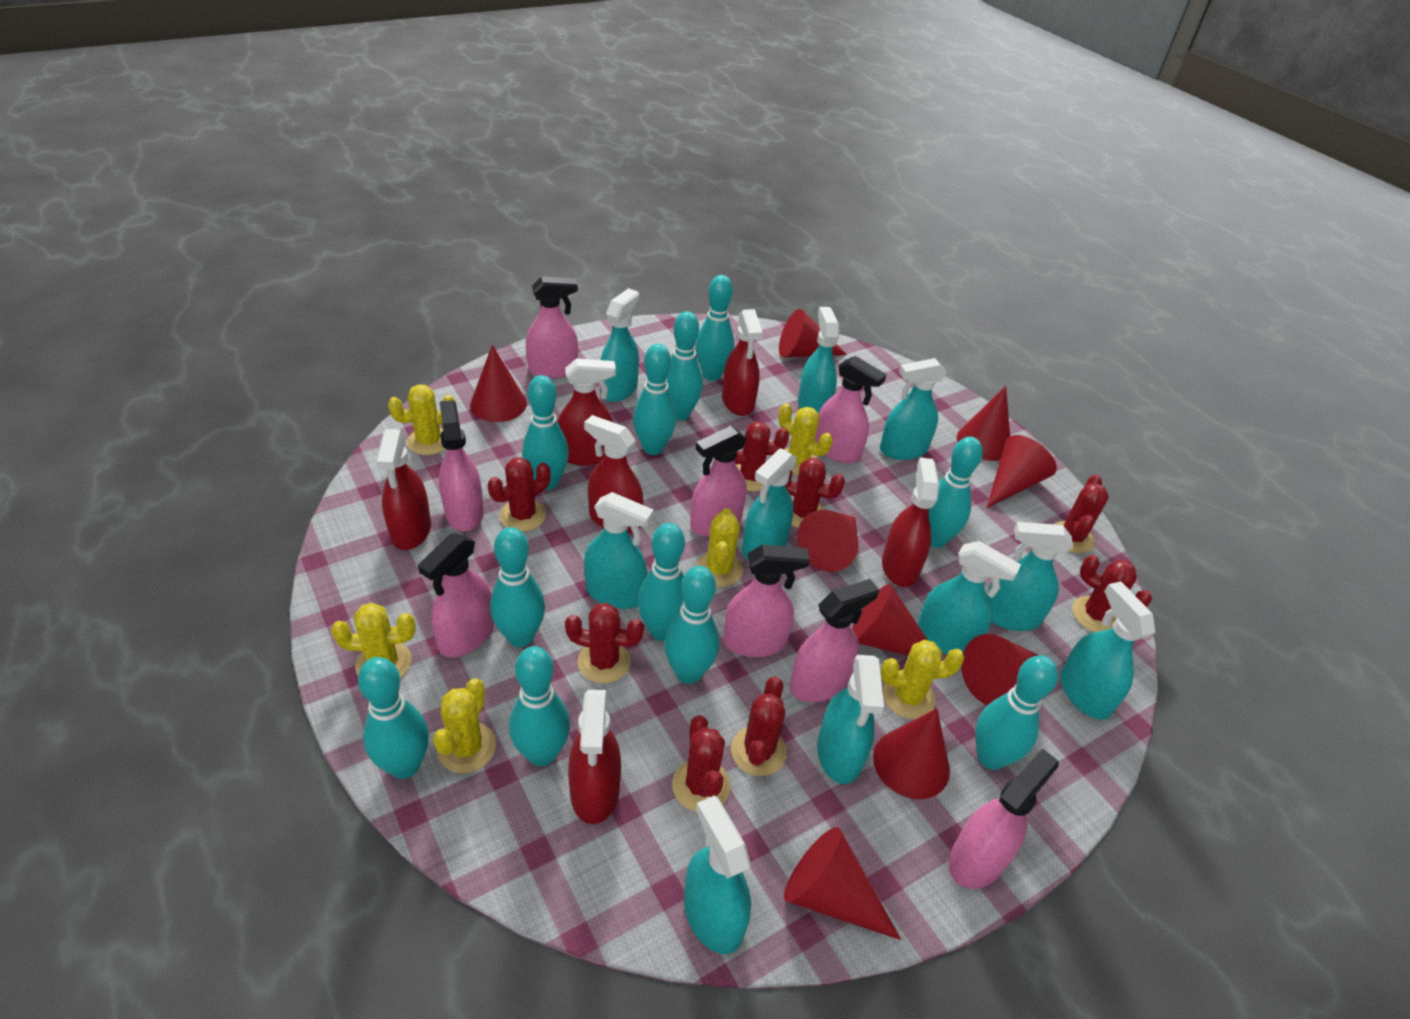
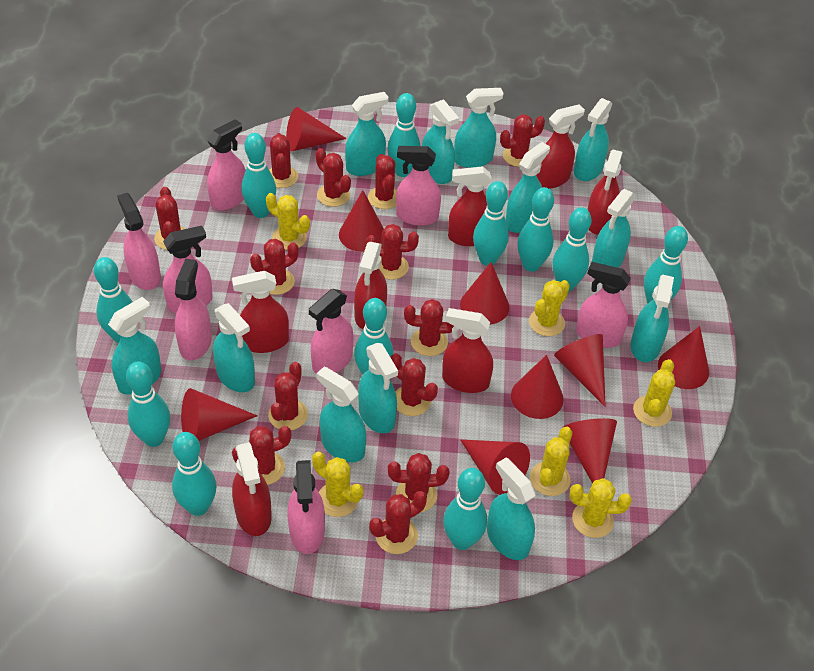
red cactus: 8 -> 13
red spray bottle: 6 -> 7
turquoise spray bottle: 10 -> 12

